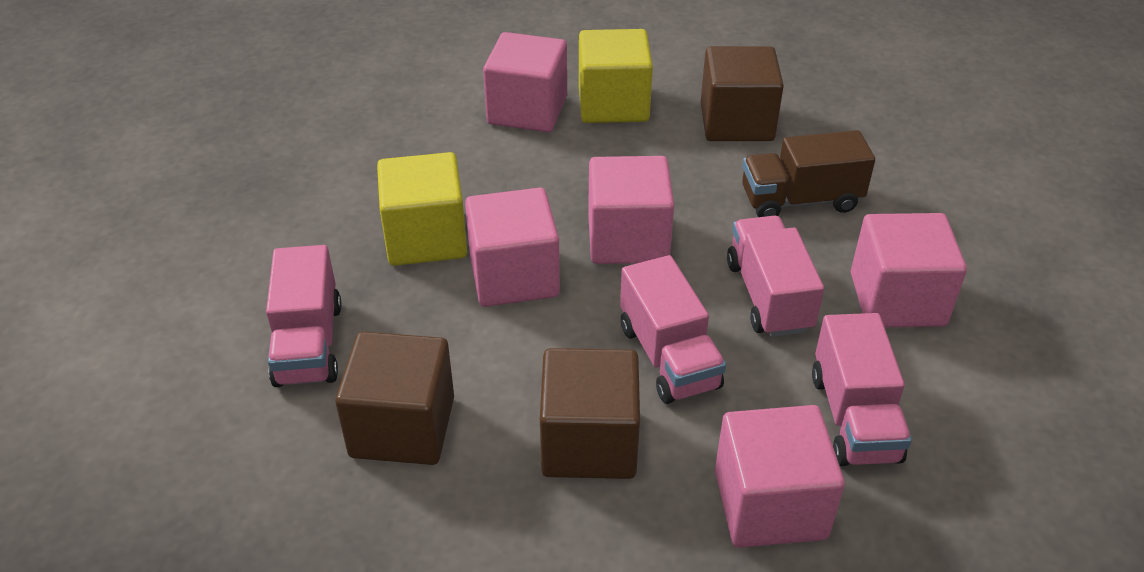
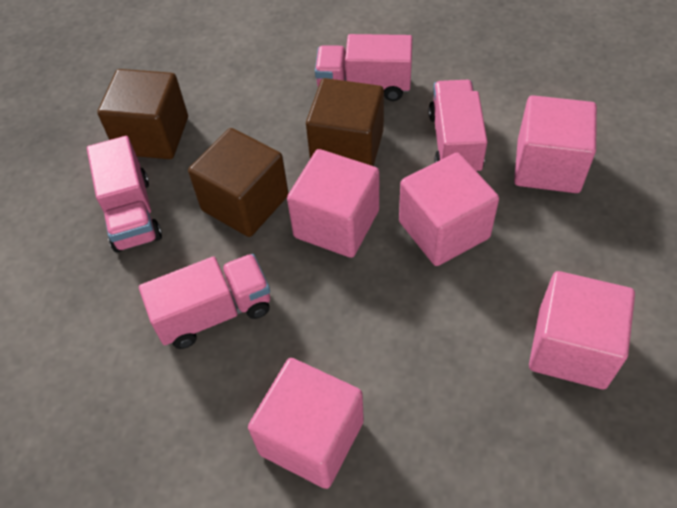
brown truck: 1 -> 0
yellow cube: 2 -> 0

